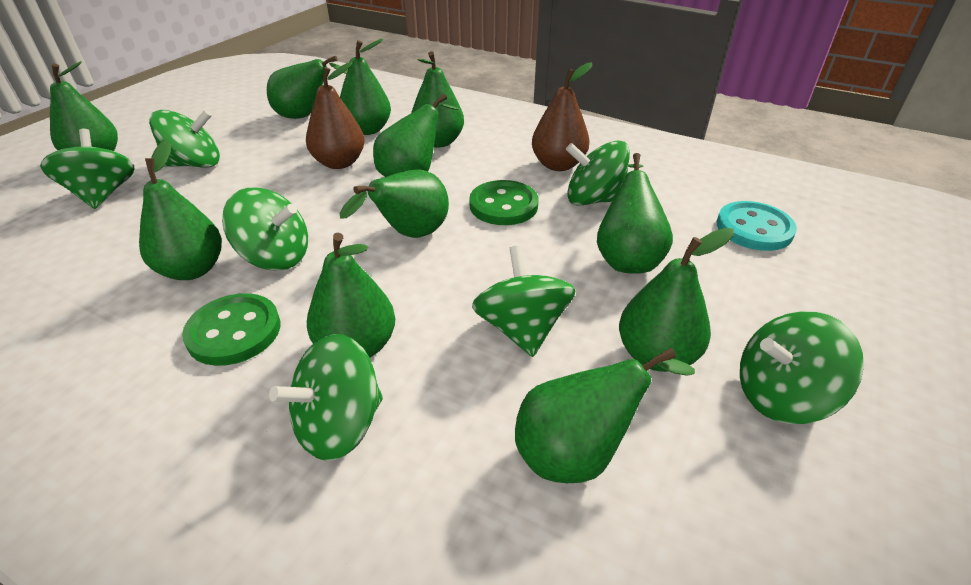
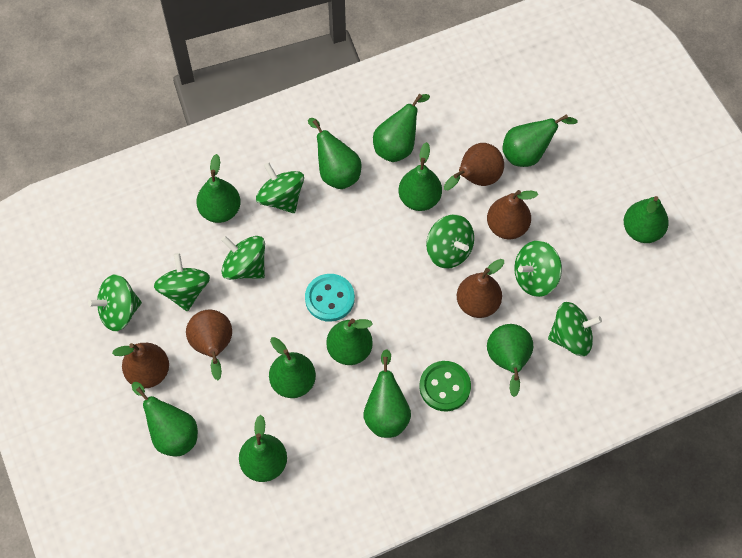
brown pear: 2 -> 5
green button: 2 -> 1
green pear: 11 -> 12

